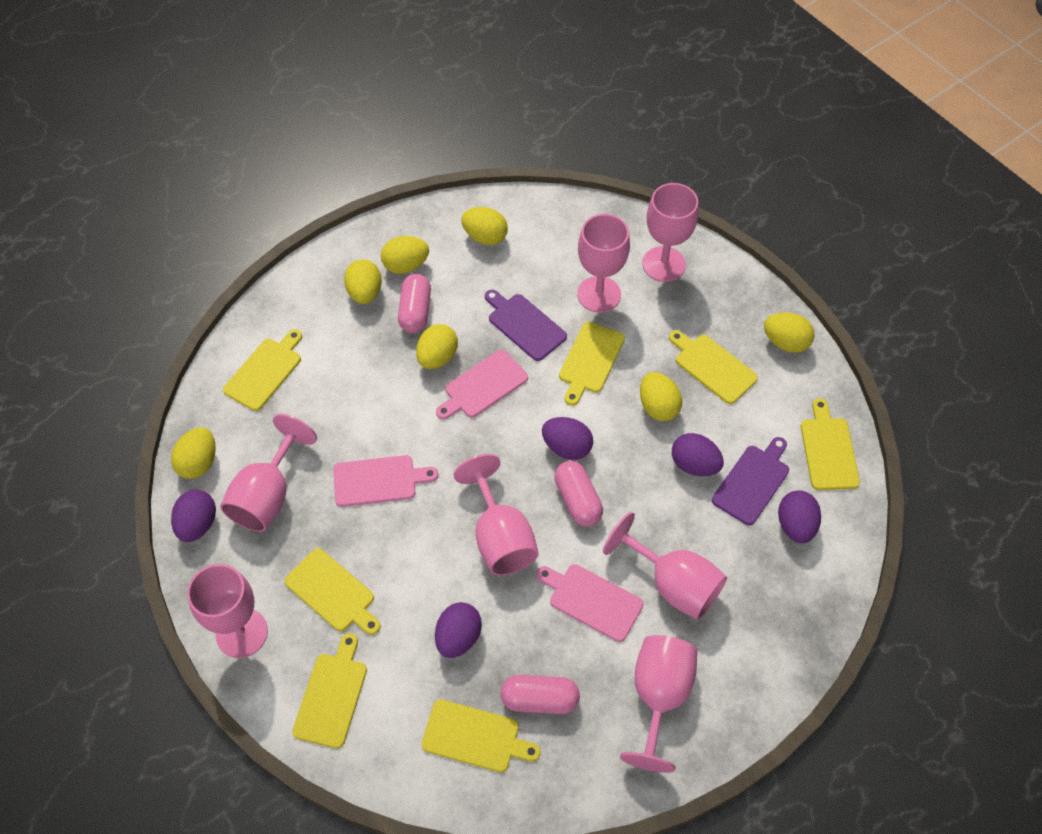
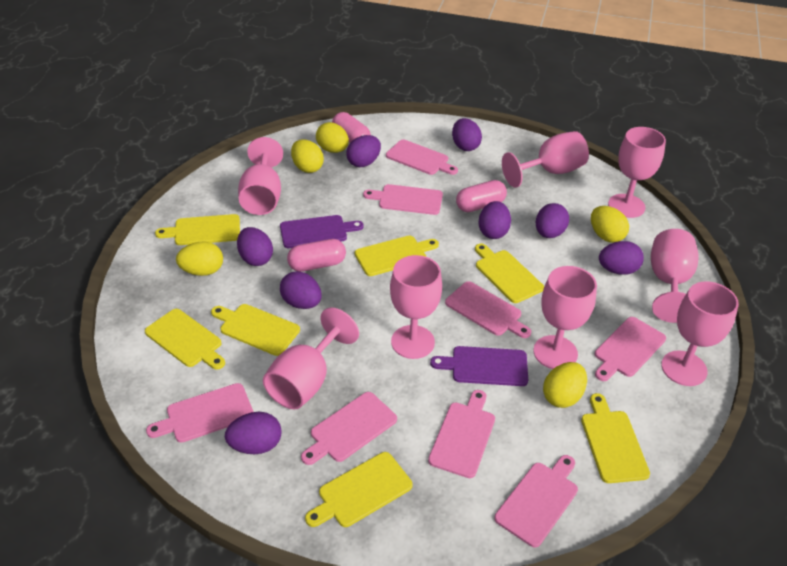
pink cutting board: 3 -> 8
pink goblet: 7 -> 8
purple egg: 5 -> 8
yellow egg: 7 -> 5

